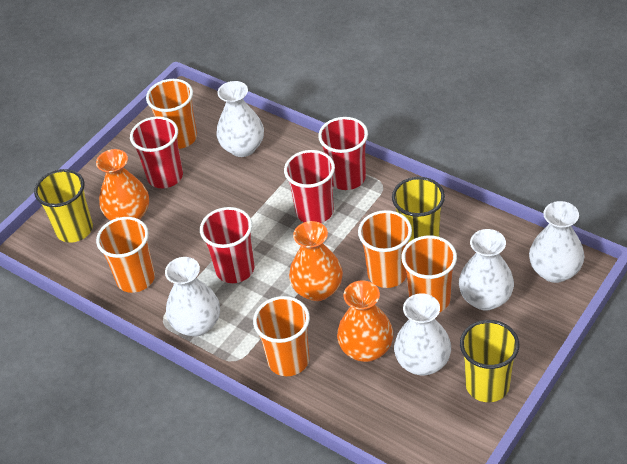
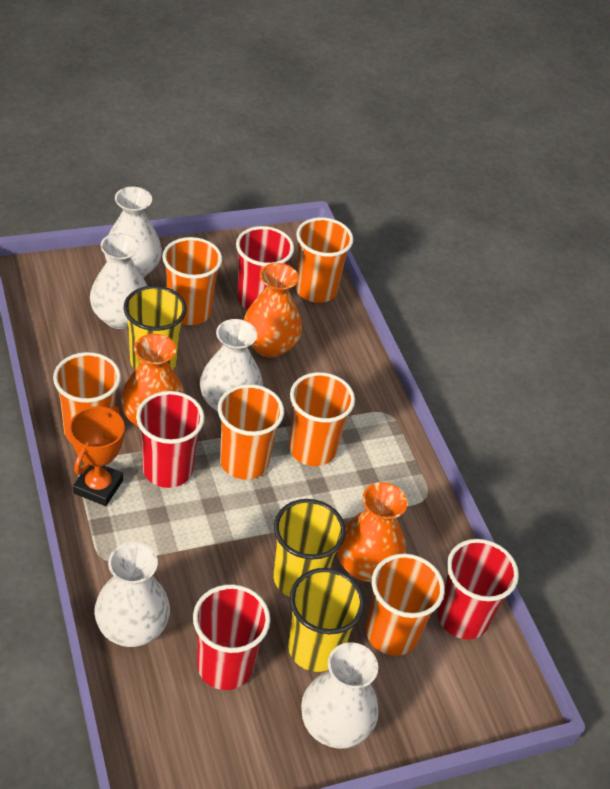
orange cup: 5 -> 6
orange trophy: 0 -> 1

